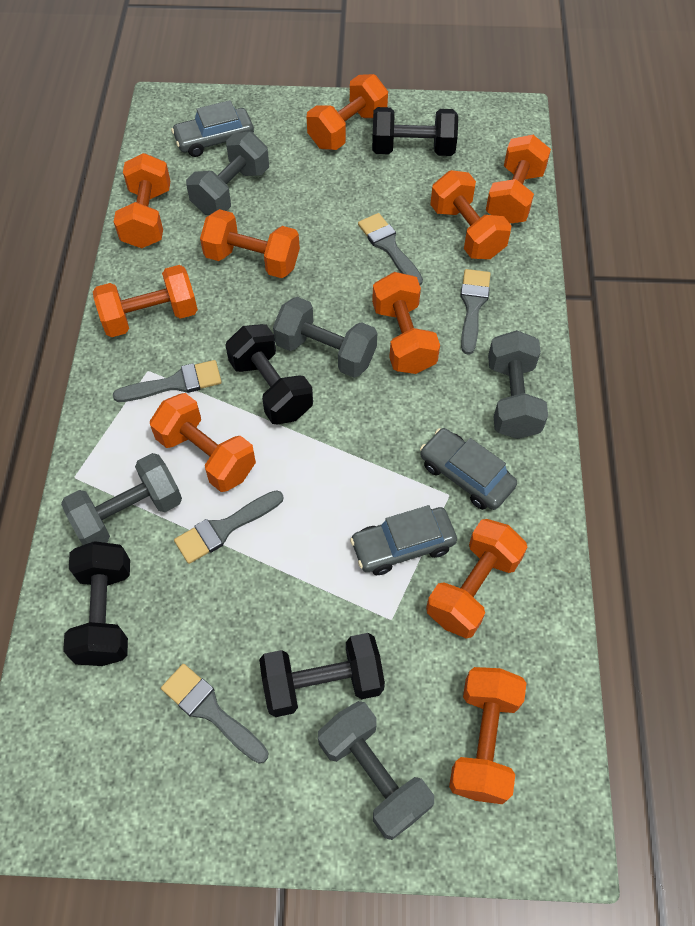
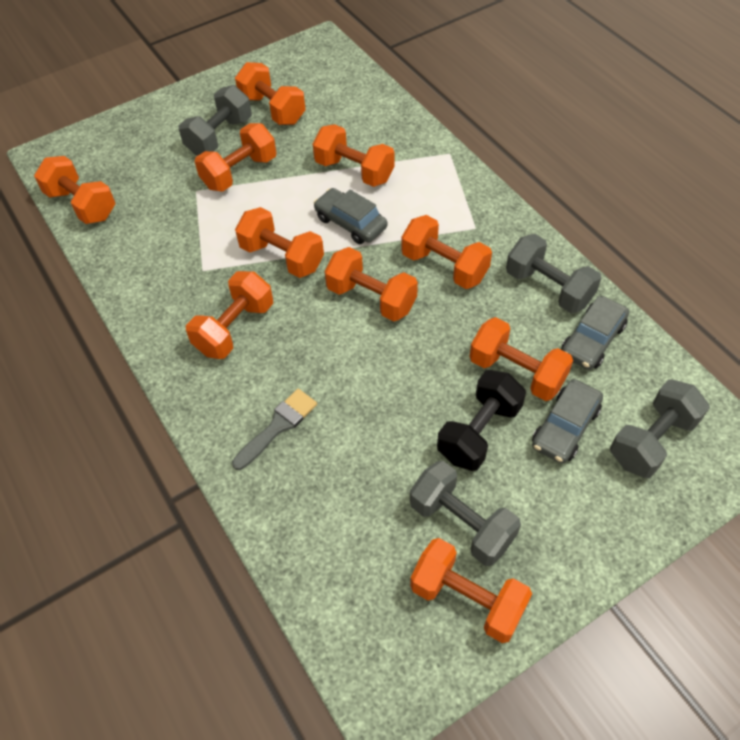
black dumbbell: 4 -> 1
grey brush: 5 -> 1
grey dumbbell: 5 -> 4

